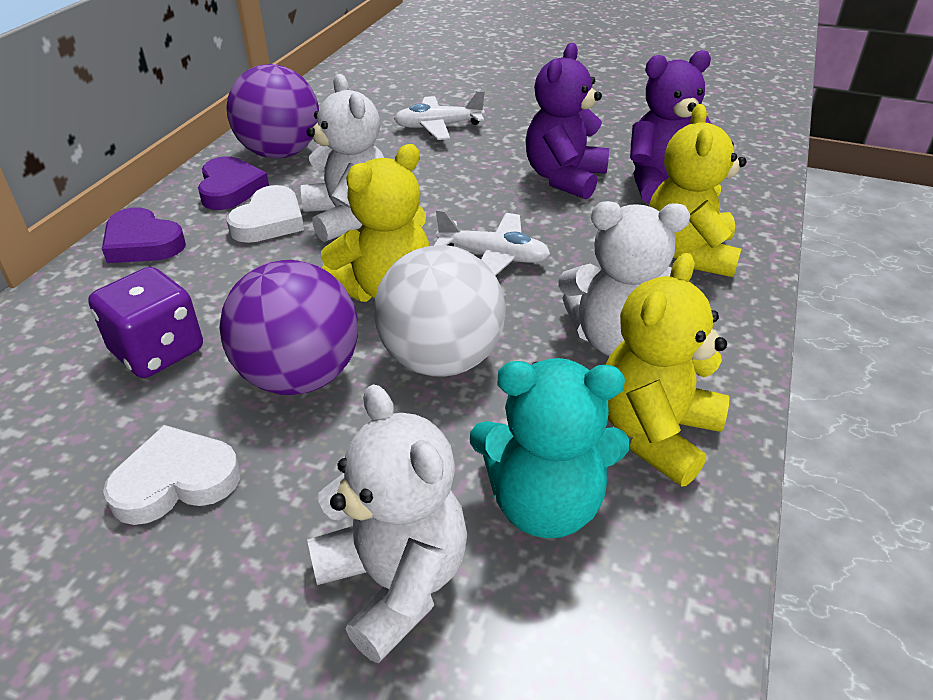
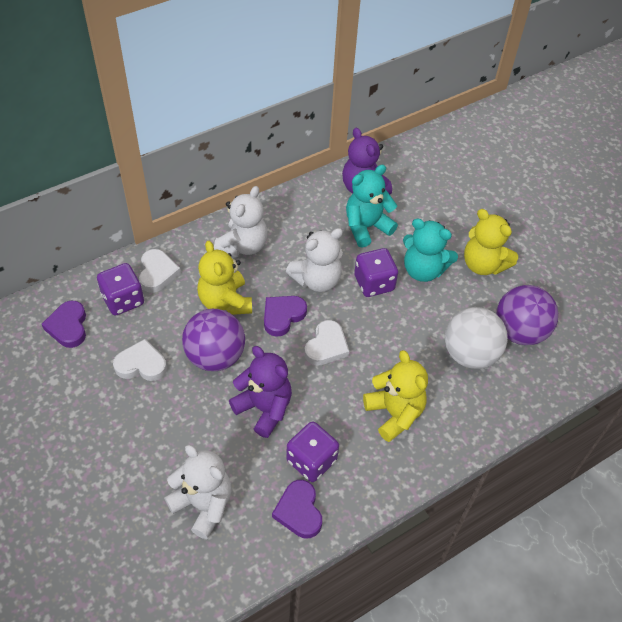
purple dice: 1 -> 3
purple heart: 2 -> 3
turquoise teddy bear: 1 -> 2
white heart: 2 -> 3
white plane: 2 -> 0

